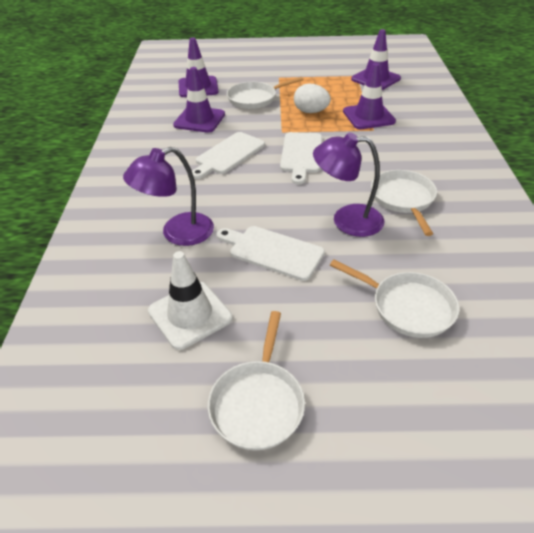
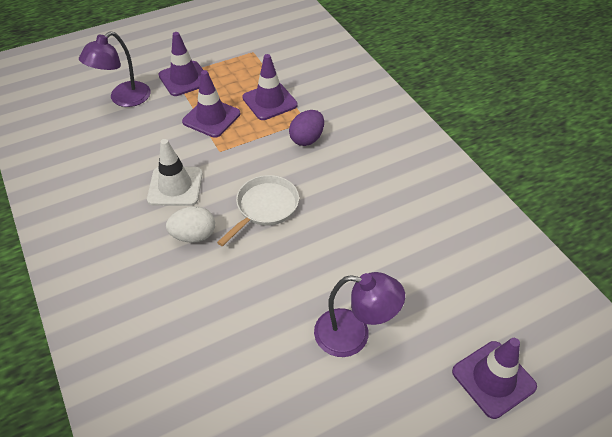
purple egg: 0 -> 1
white cutting board: 3 -> 0
white pan: 4 -> 1

